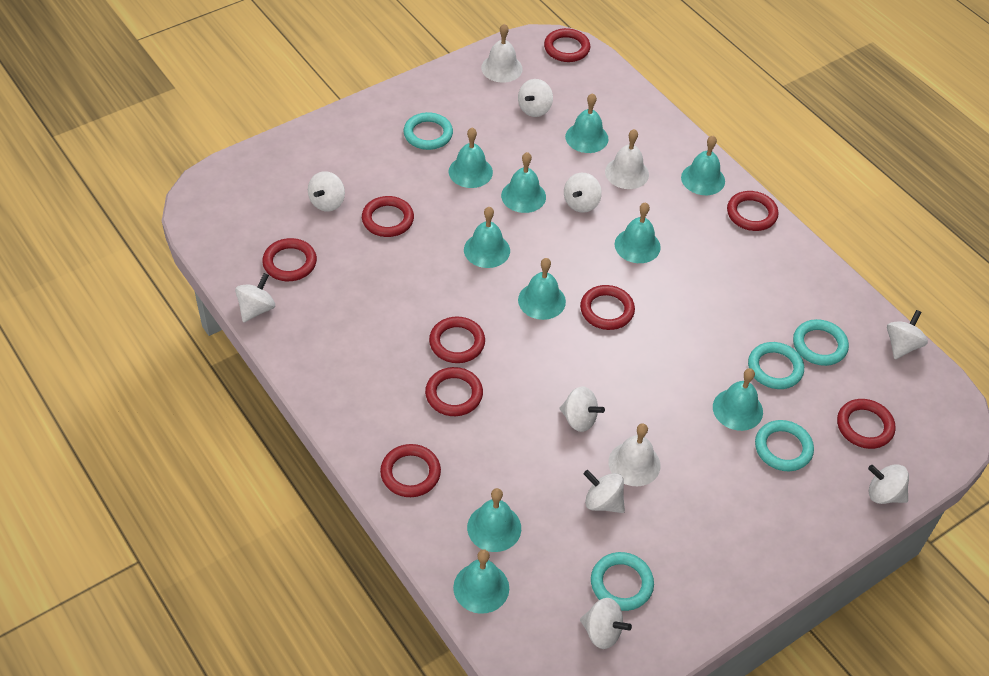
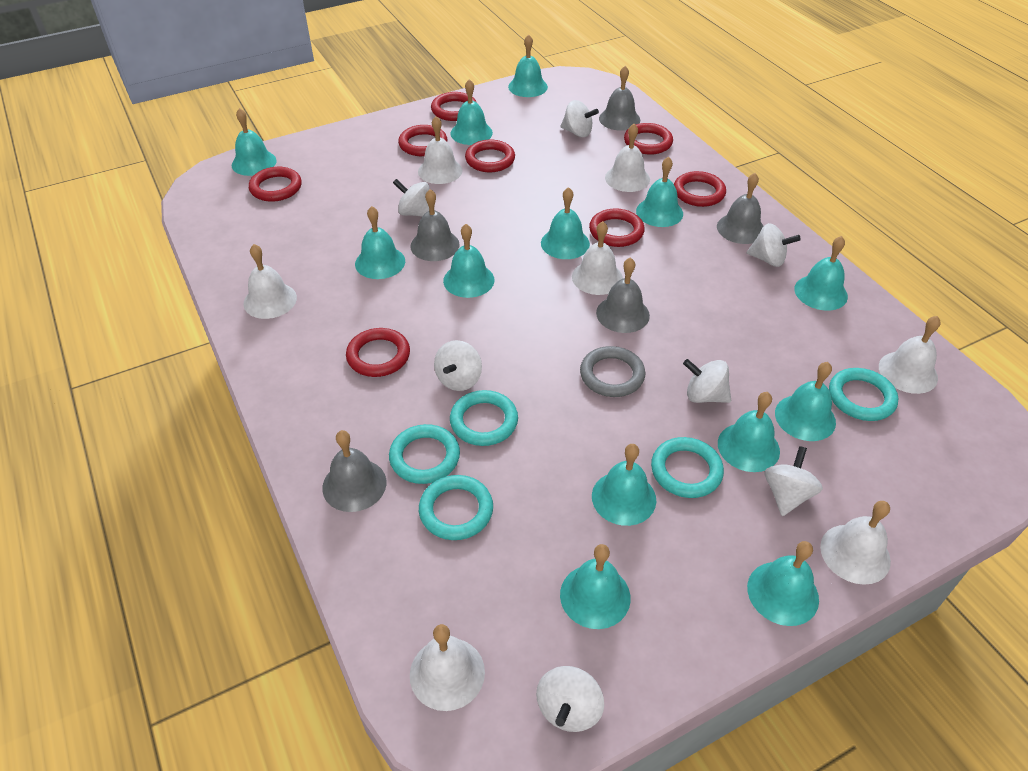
grey bell: 0 -> 5
grey ring: 0 -> 1
red ring: 9 -> 8
turquoise bell: 10 -> 13
white bell: 3 -> 7
white spinning top: 9 -> 7

